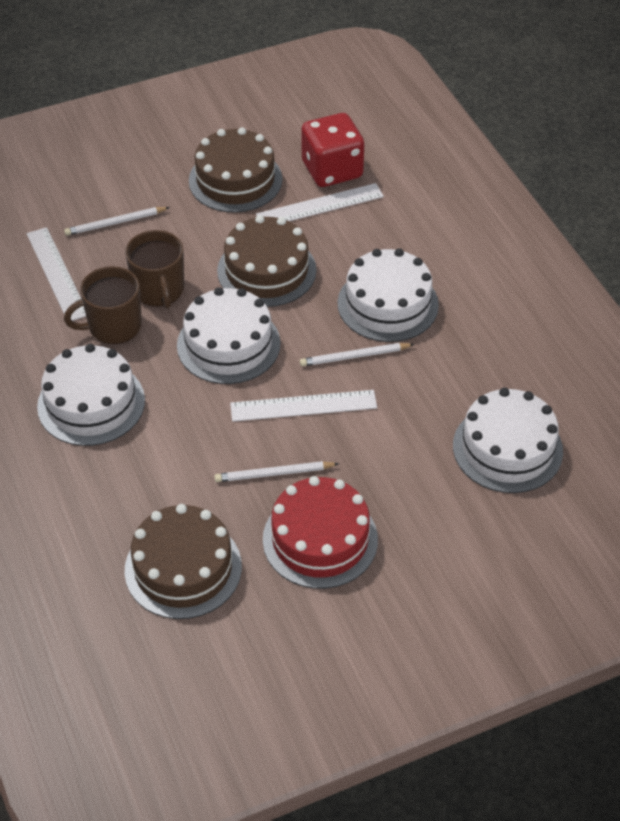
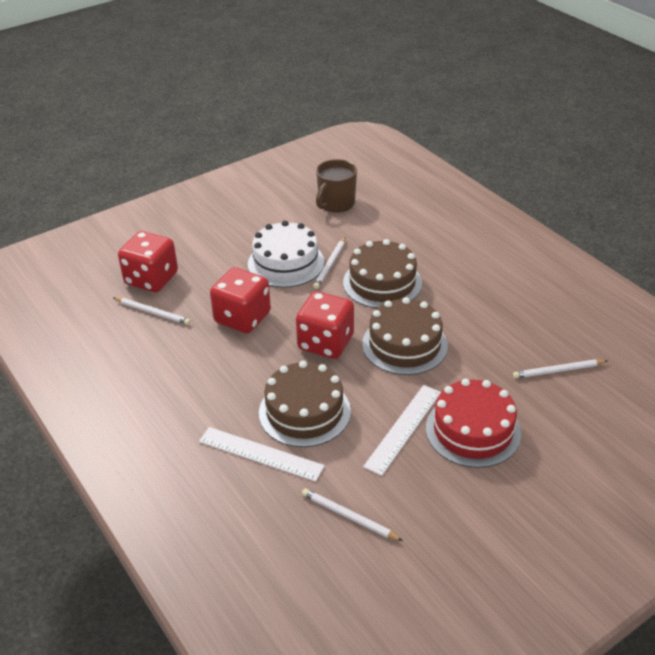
brown mug: 2 -> 1
red dice: 1 -> 3
white cake: 4 -> 1
white pencil: 3 -> 4
white ruler: 3 -> 2

